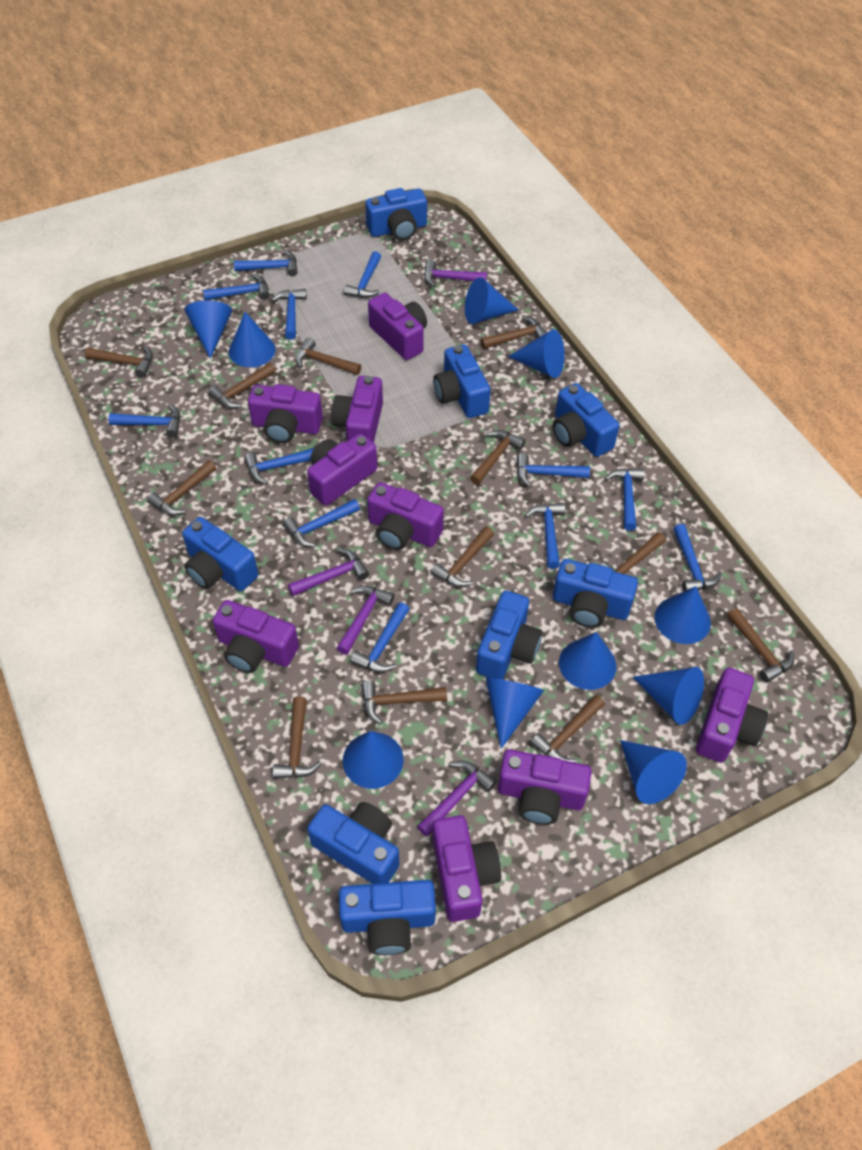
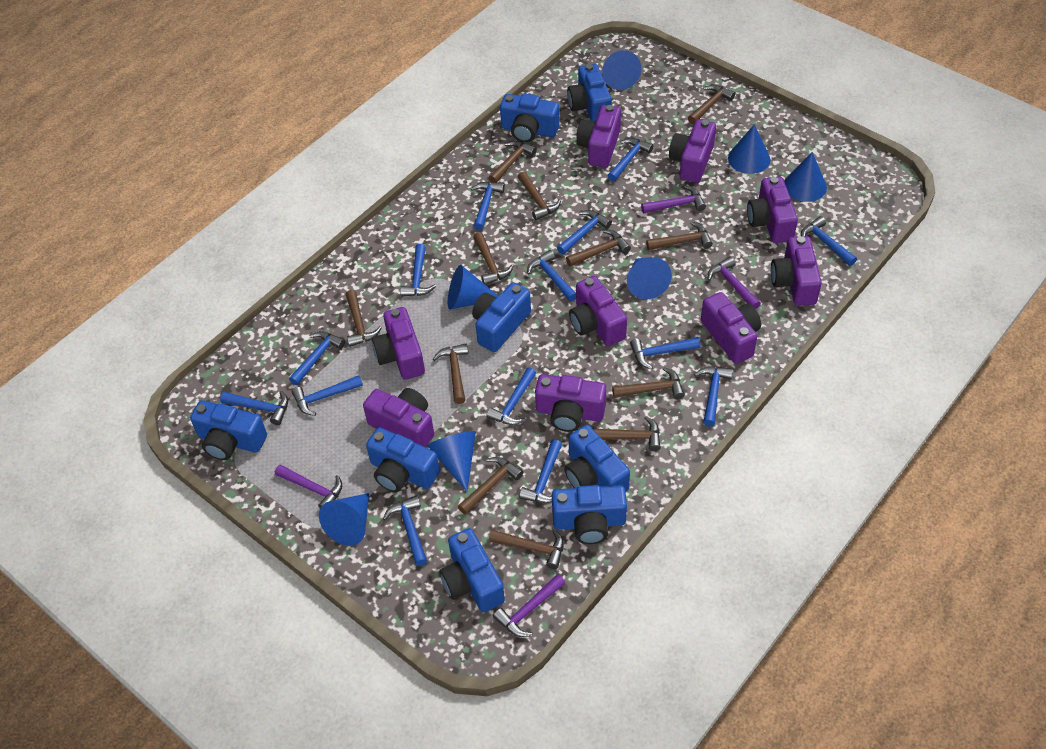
blue cone: 10 -> 7
blue hammer: 12 -> 14

